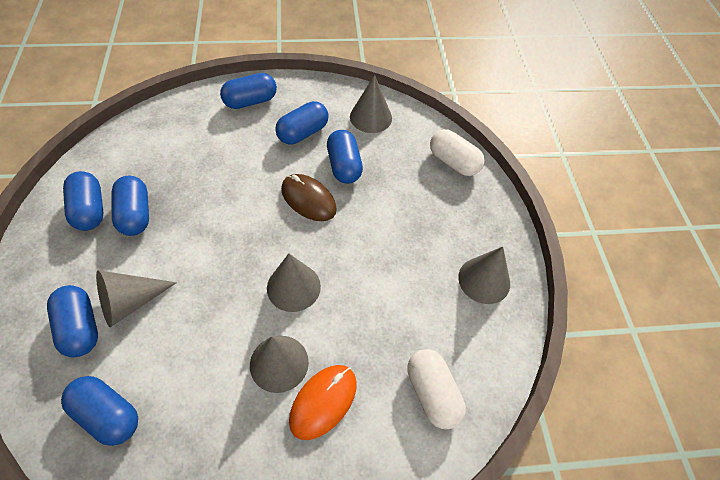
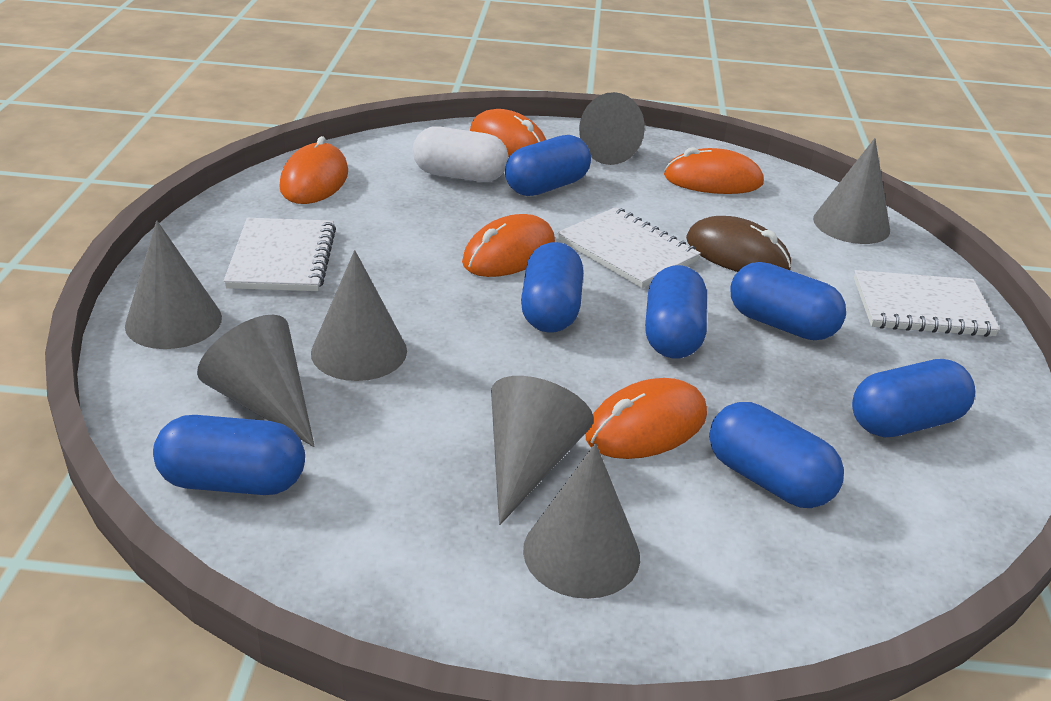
grey cone: 5 -> 7
orange mouse: 1 -> 5
white capsule: 2 -> 1
white notebook: 0 -> 3

